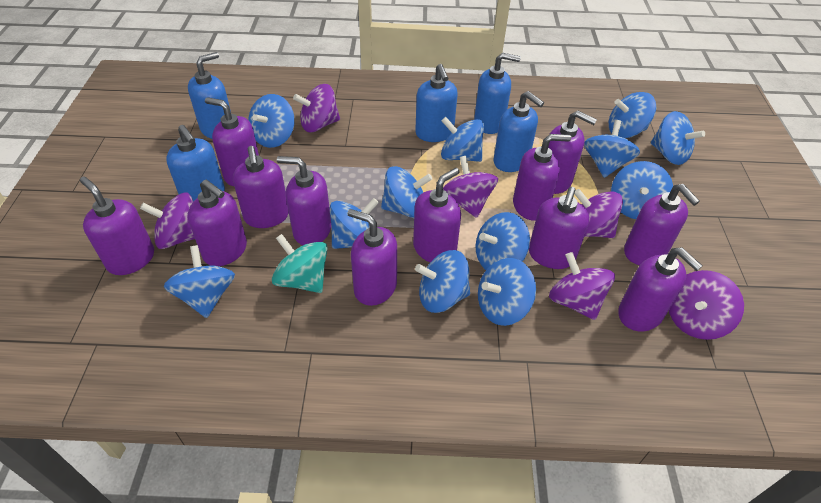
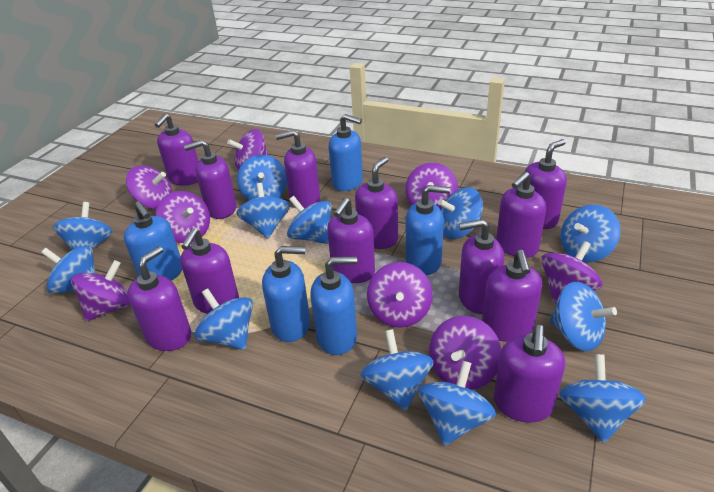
purple spinning top: 6 -> 8
turquoise spinning top: 1 -> 0

